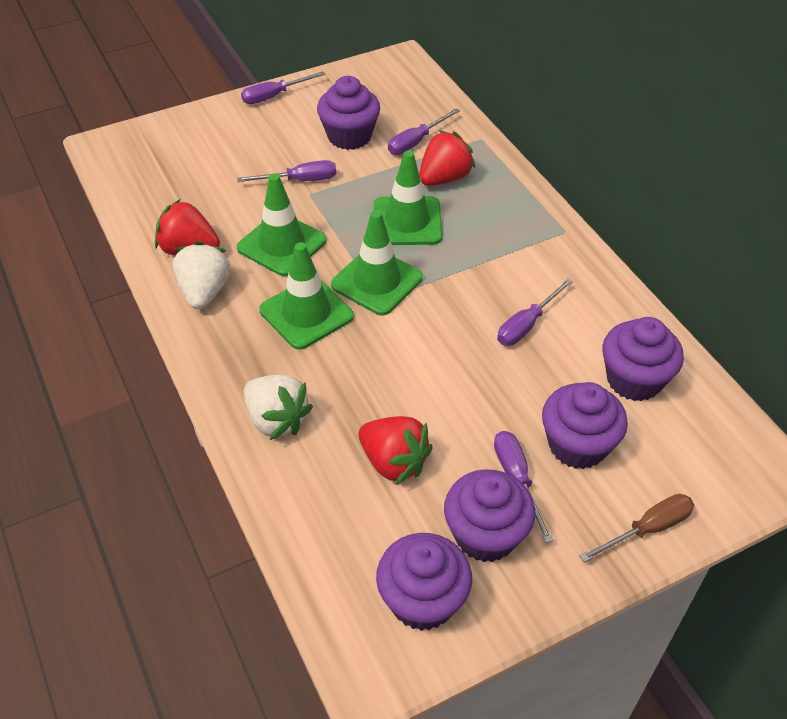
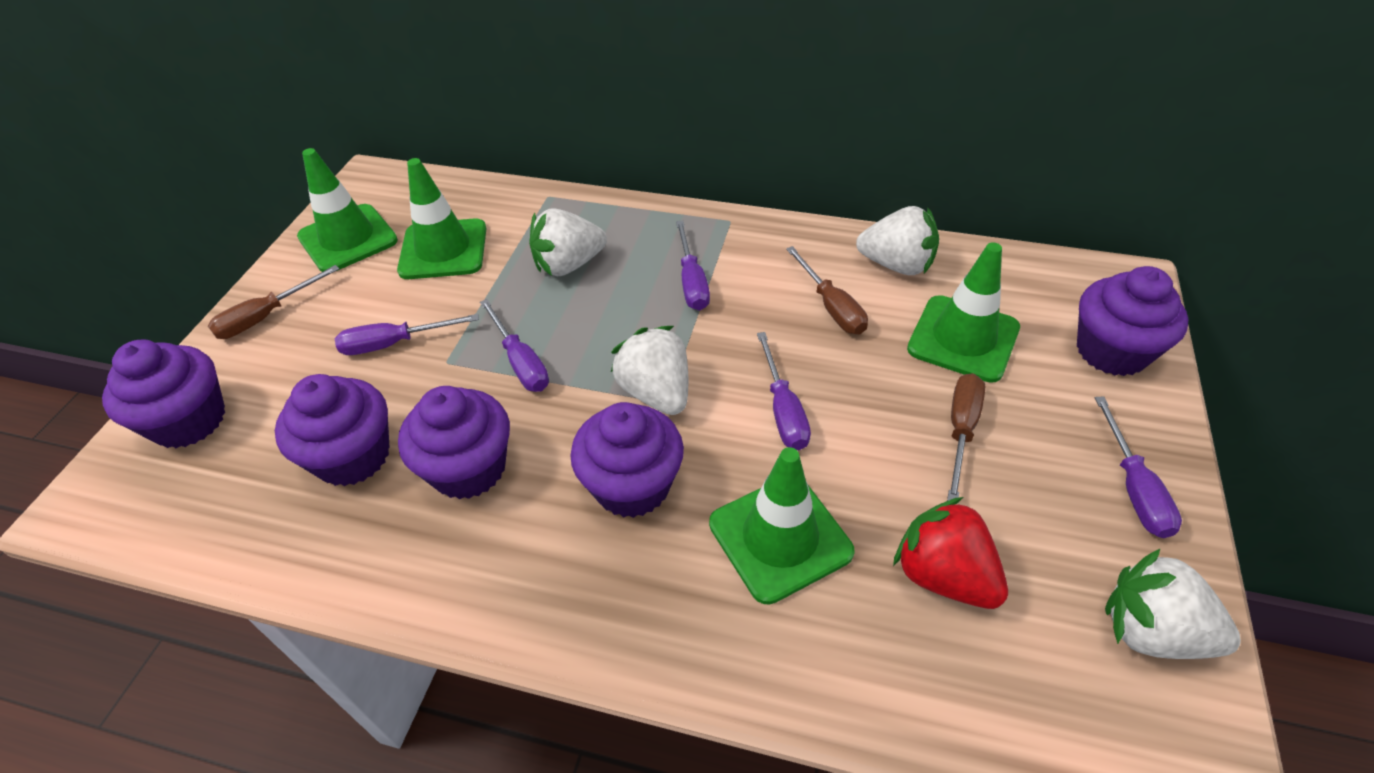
brown screwdriver: 1 -> 3
red strawberry: 3 -> 1
white strawberry: 2 -> 4

